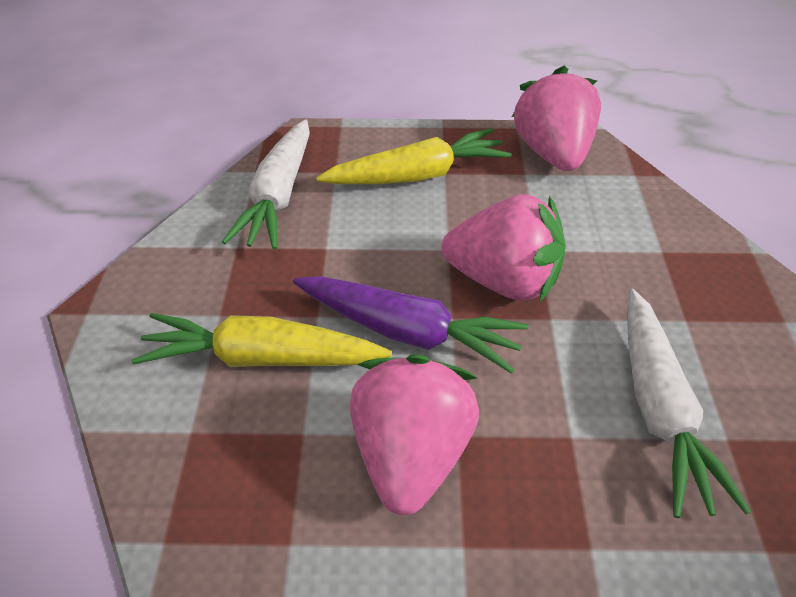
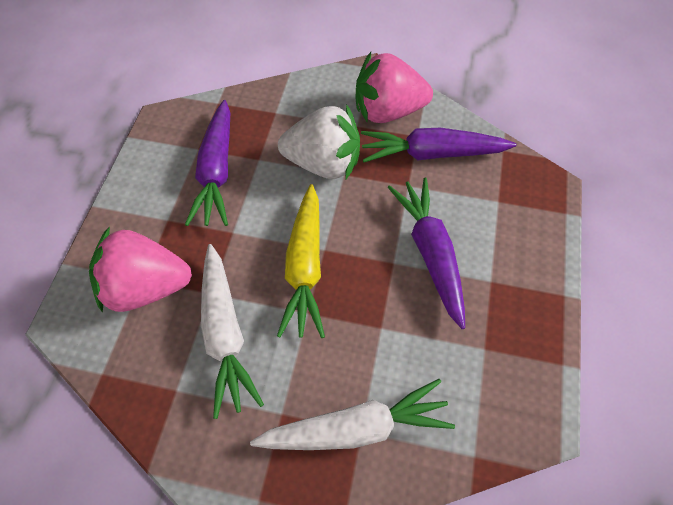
pink strawberry: 3 -> 2
purple carrot: 1 -> 3
white strawberry: 0 -> 1
yellow carrot: 2 -> 1

